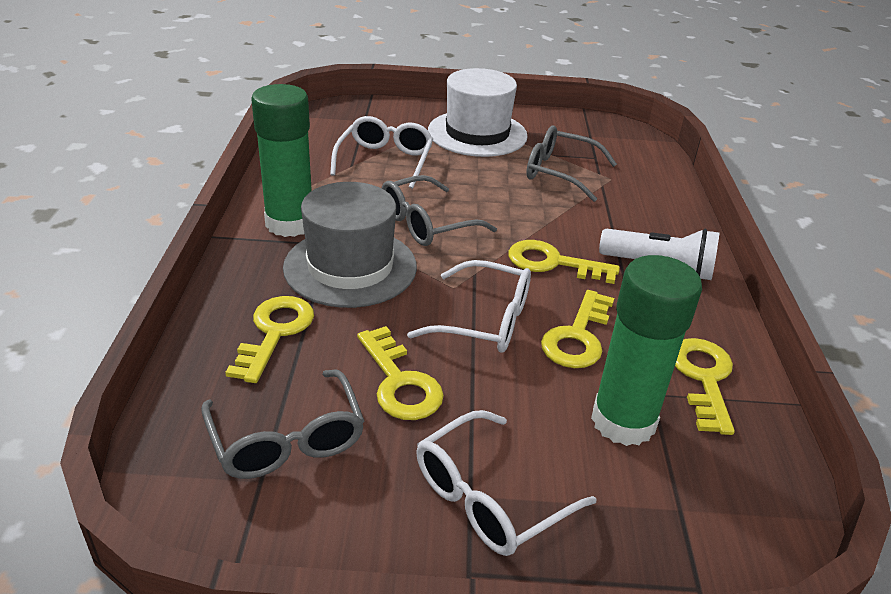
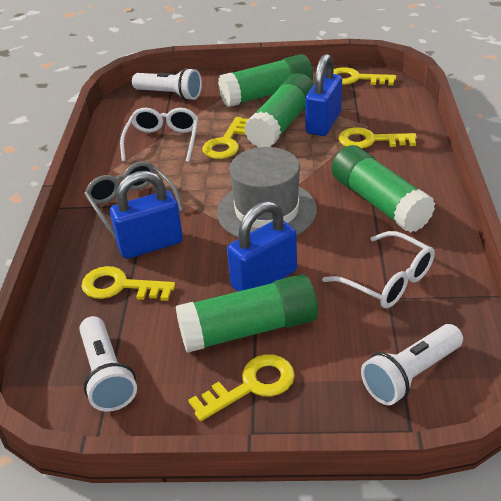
blue padlock: 0 -> 3
green glue stick: 2 -> 4
grey glasses: 3 -> 1
white flashlight: 1 -> 3
white glasses: 3 -> 2
white hat: 1 -> 0

